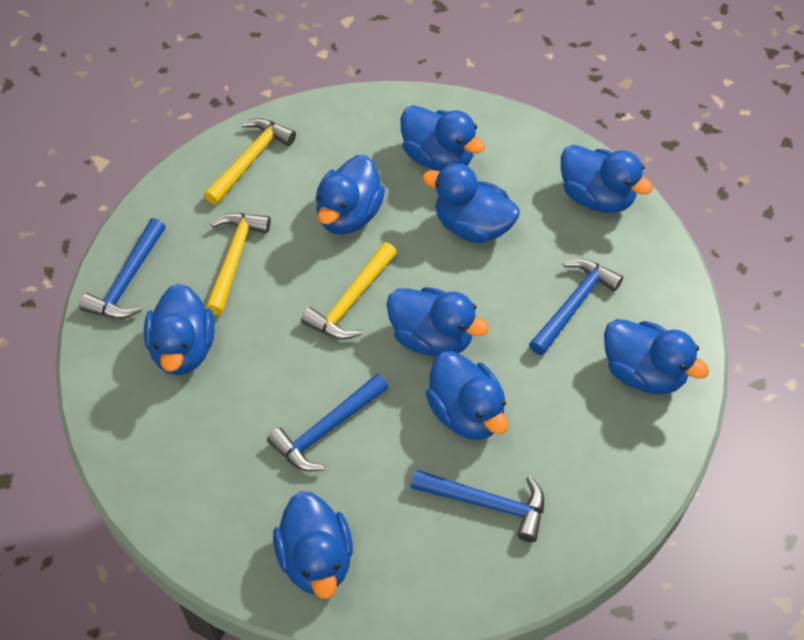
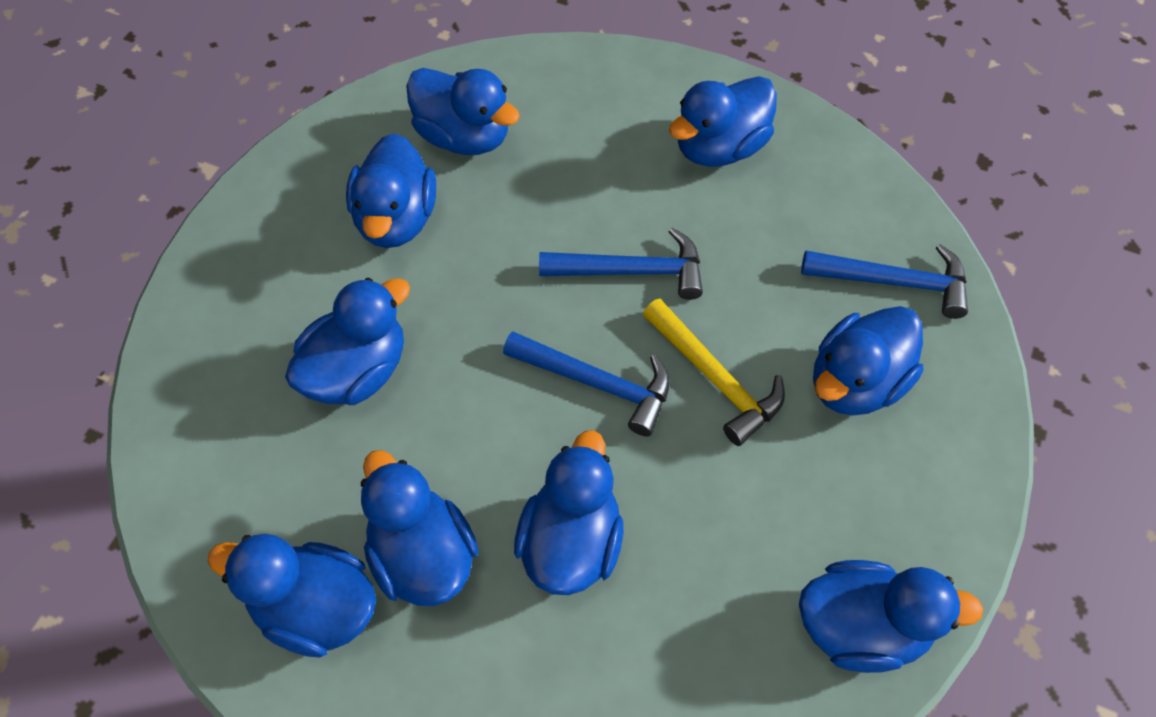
blue hammer: 4 -> 3
yellow hammer: 3 -> 1

